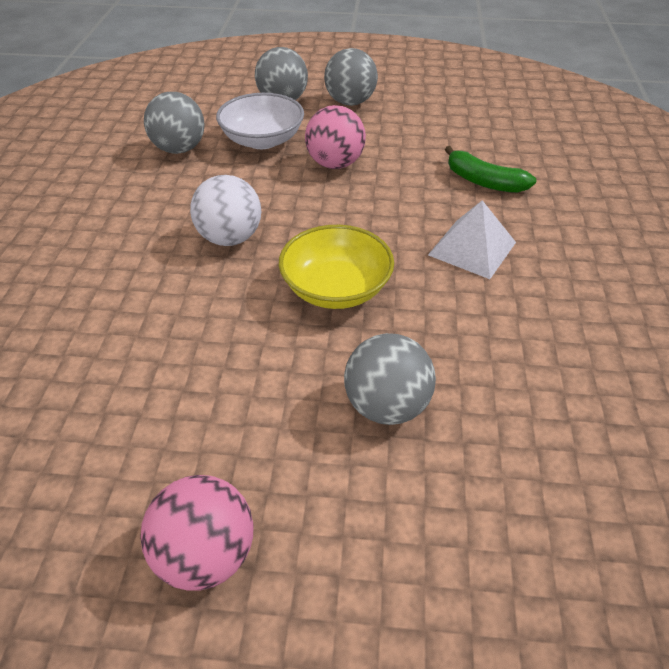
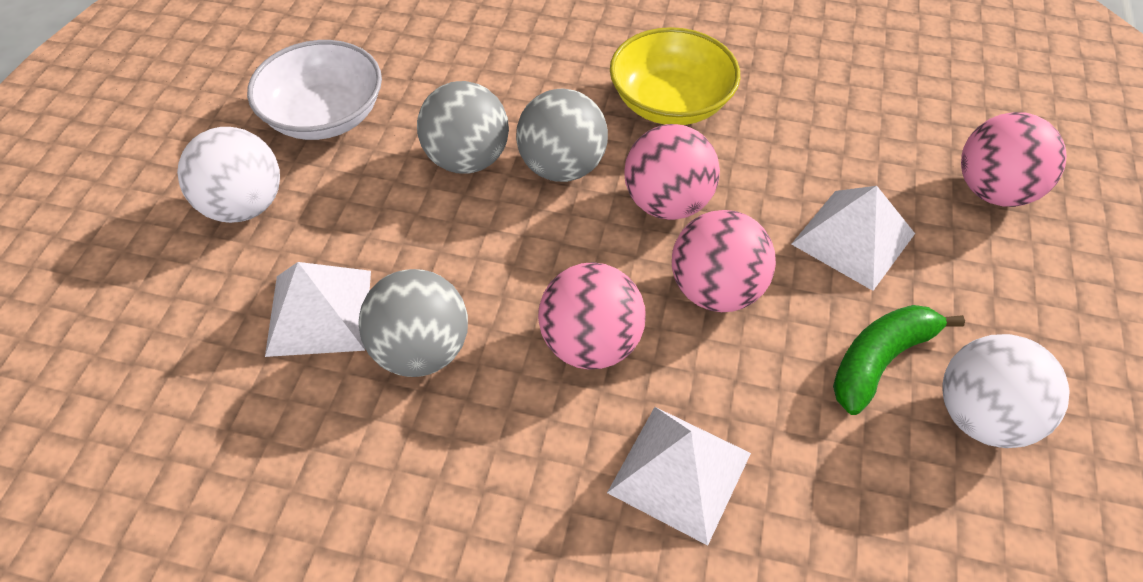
grey ball: 4 -> 3
pink ball: 2 -> 4
white ball: 1 -> 2
white pyramid: 1 -> 3

